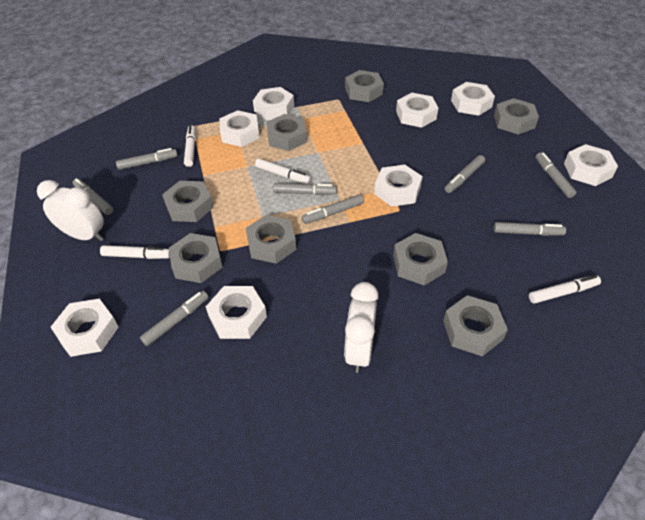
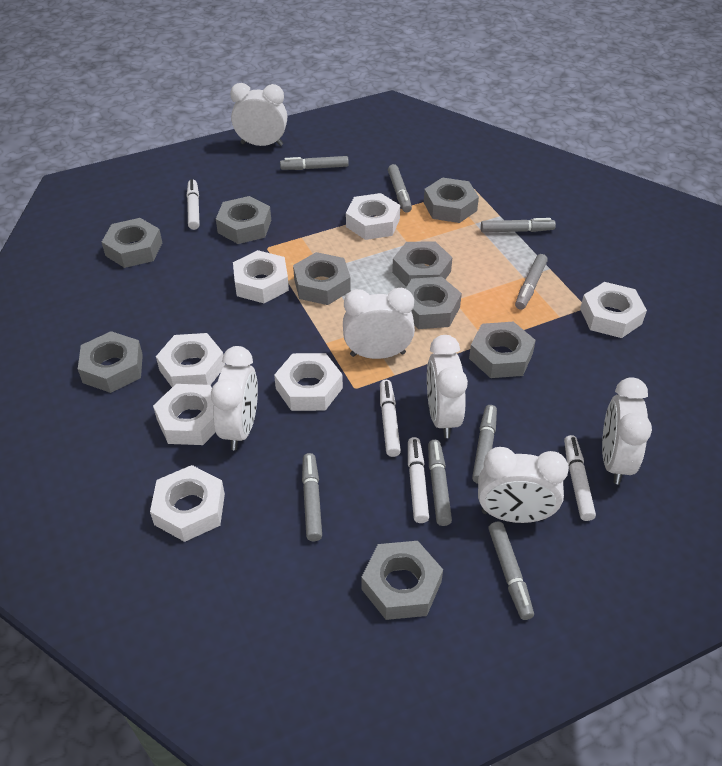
grey nut: 8 -> 9
white clock: 2 -> 6
white nut: 8 -> 7

